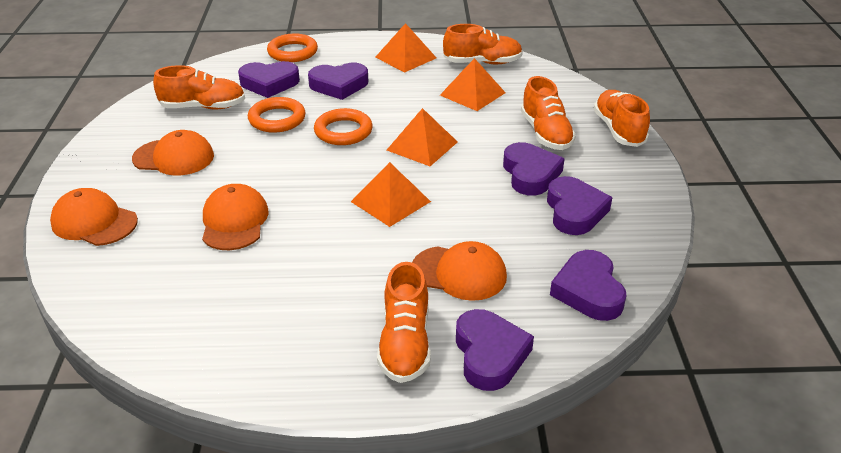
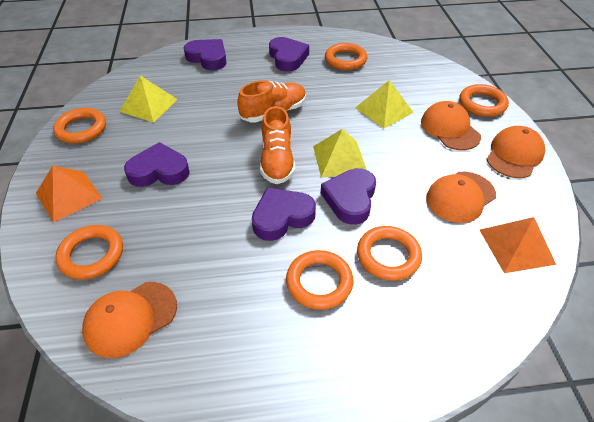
orange pyramid: 4 -> 2
orange ring: 3 -> 6
orange shoe: 5 -> 2
purple heart: 6 -> 5
yellow pyramid: 0 -> 3

